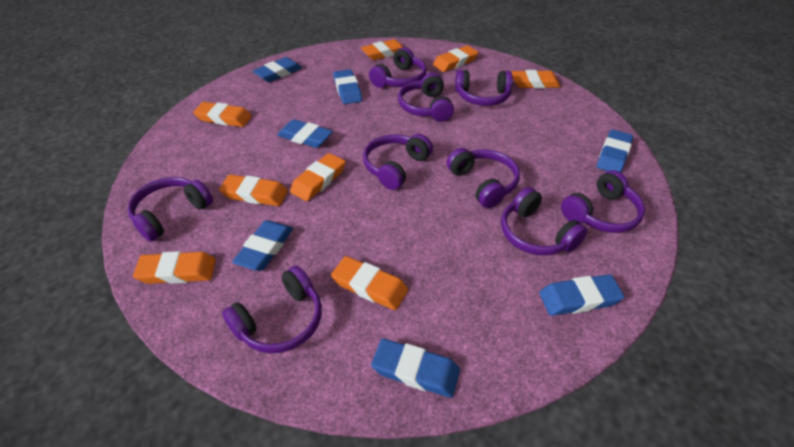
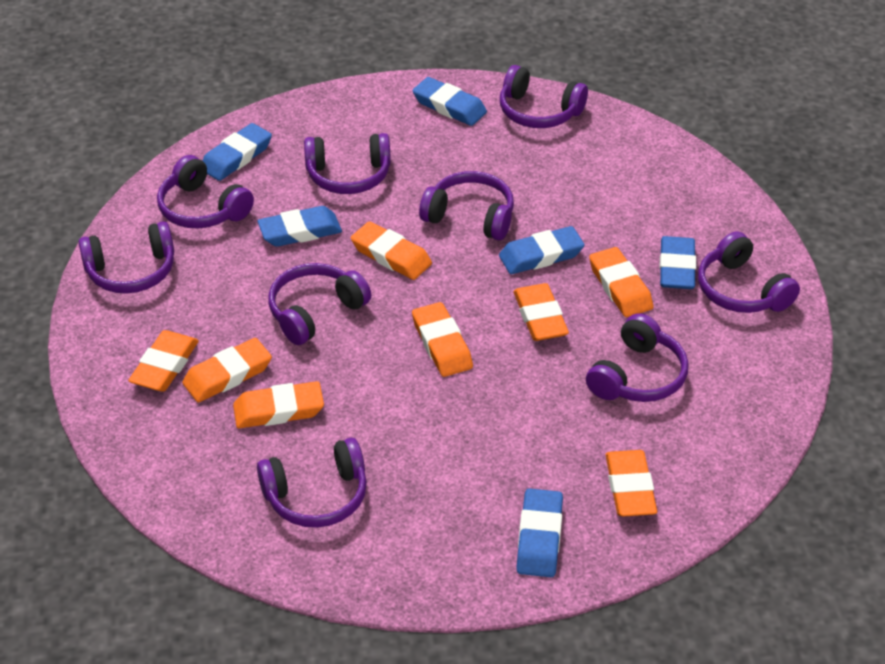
blue eraser: 7 -> 6

